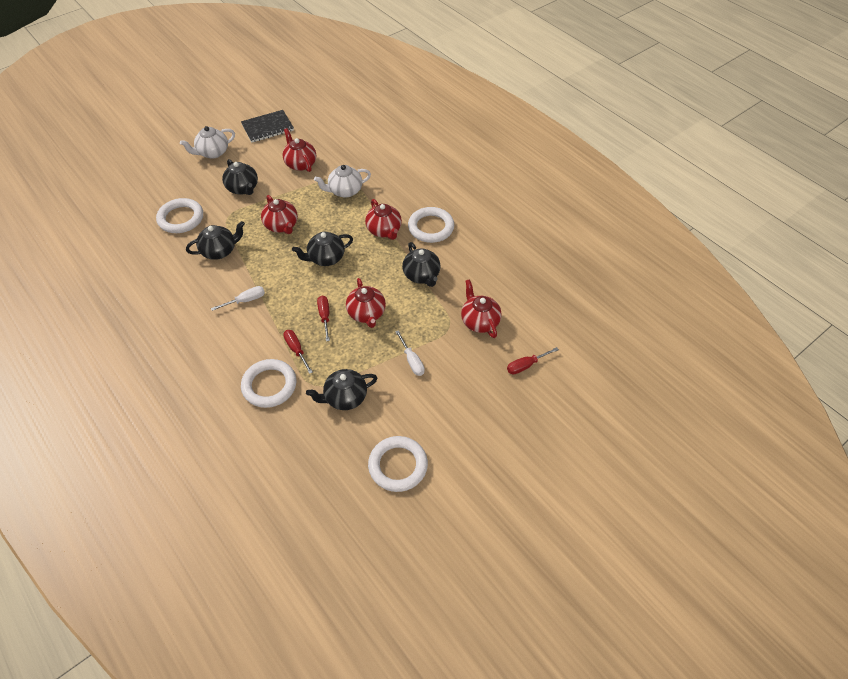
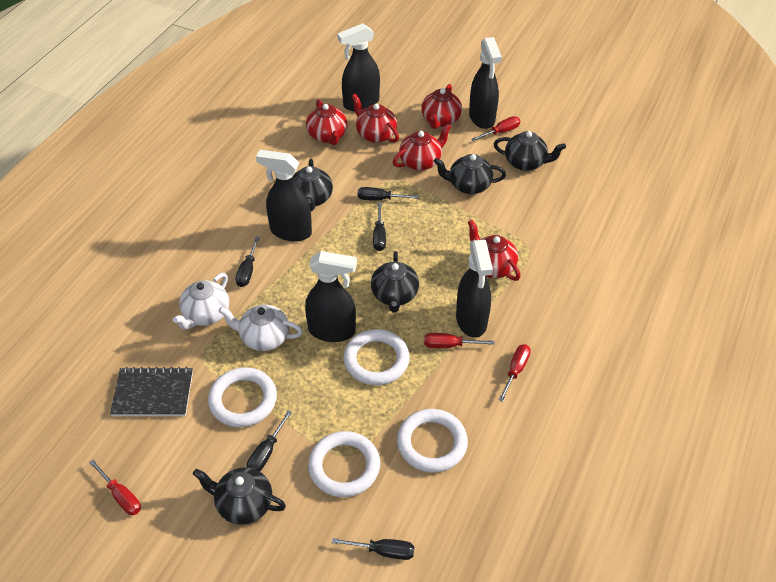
black screwdriver: 0 -> 5
black spray bottle: 0 -> 5
red screwdriver: 3 -> 4
white screwdriver: 2 -> 0

